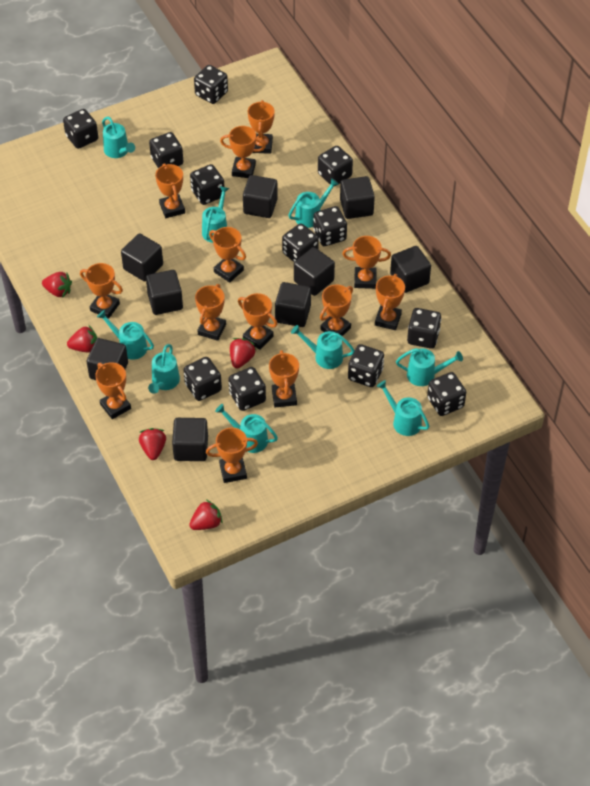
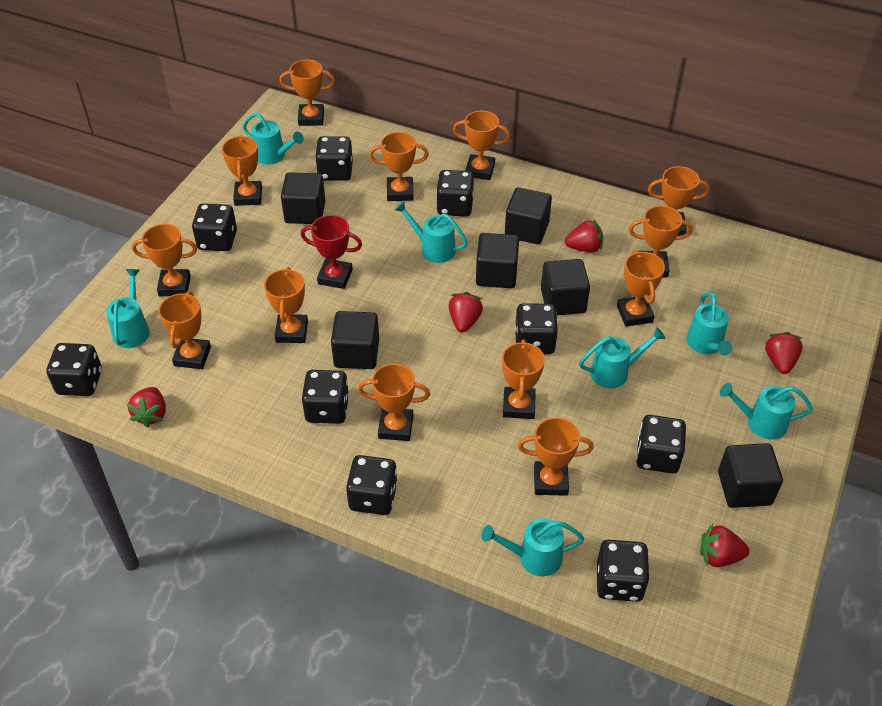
black cube: 9 -> 6
black dice: 12 -> 9
red trophy: 0 -> 1
turquoise watering can: 9 -> 7

